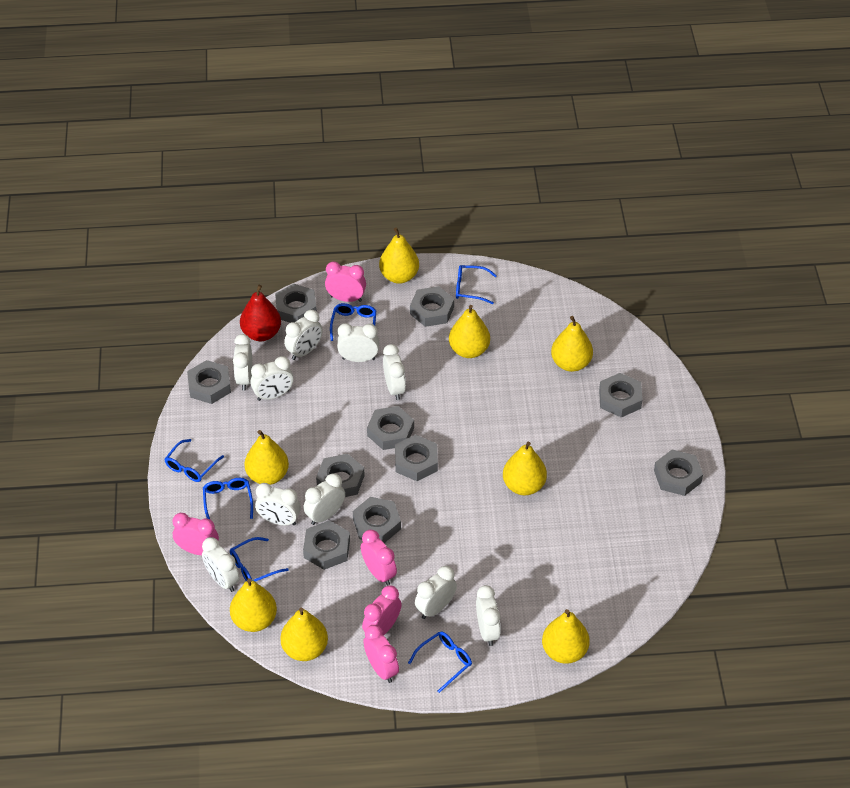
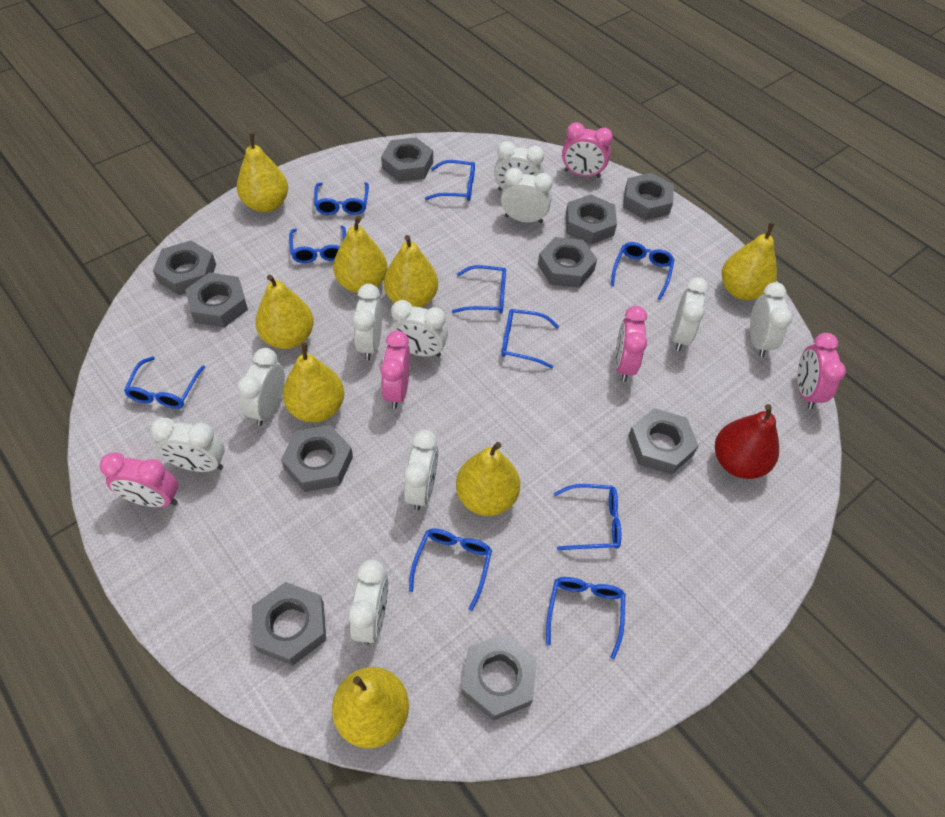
blue glasses: 6 -> 10

